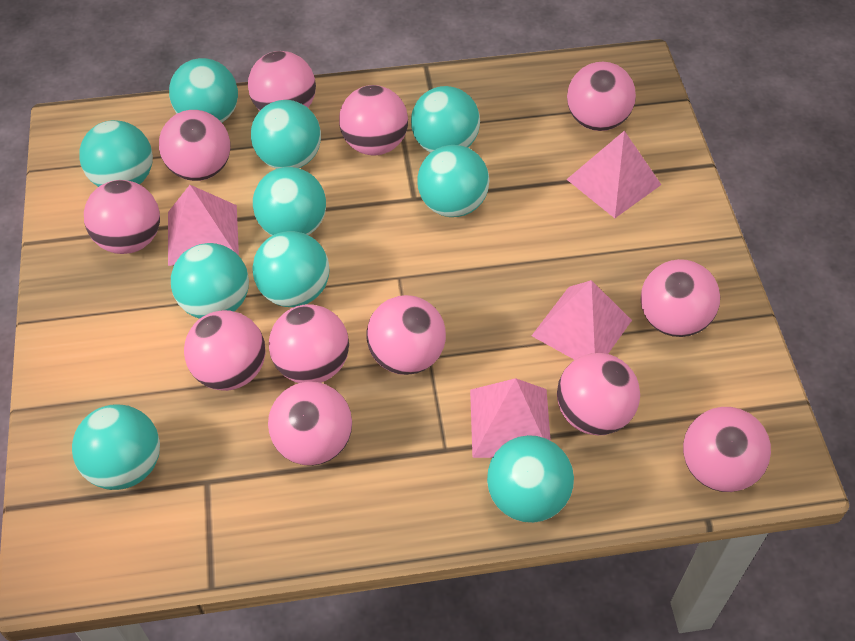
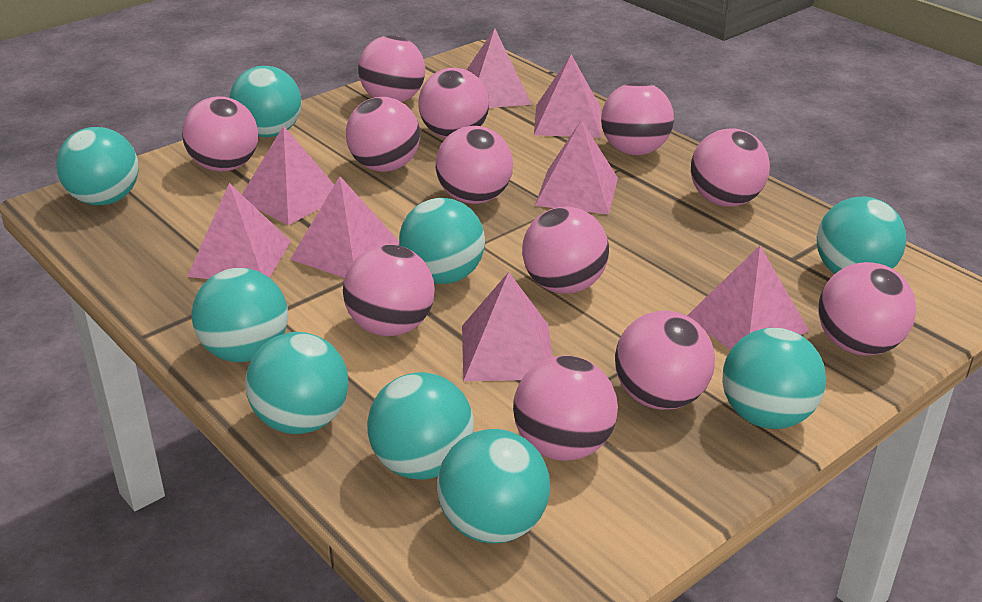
pink pyramid: 4 -> 8
turquoise ball: 10 -> 9

